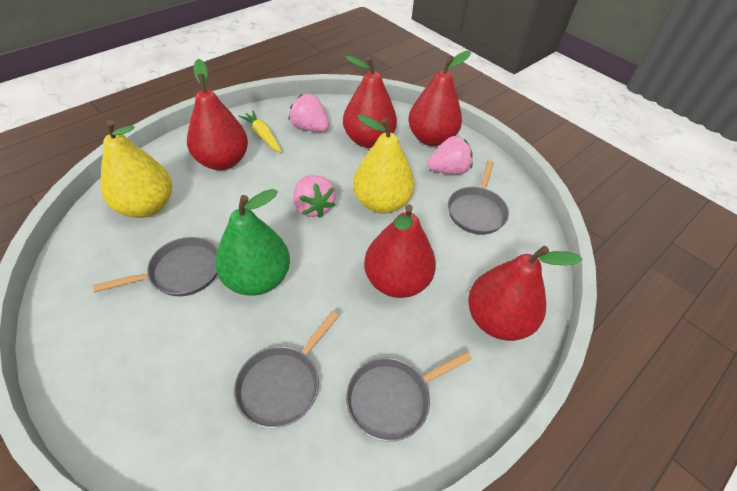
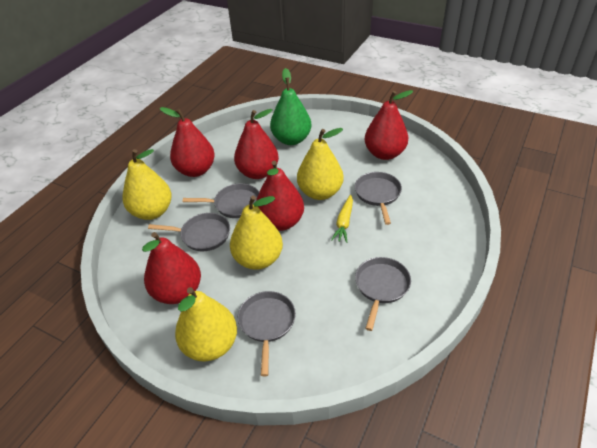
grey pan: 4 -> 5
pink strawberry: 3 -> 0
yellow pear: 2 -> 4

